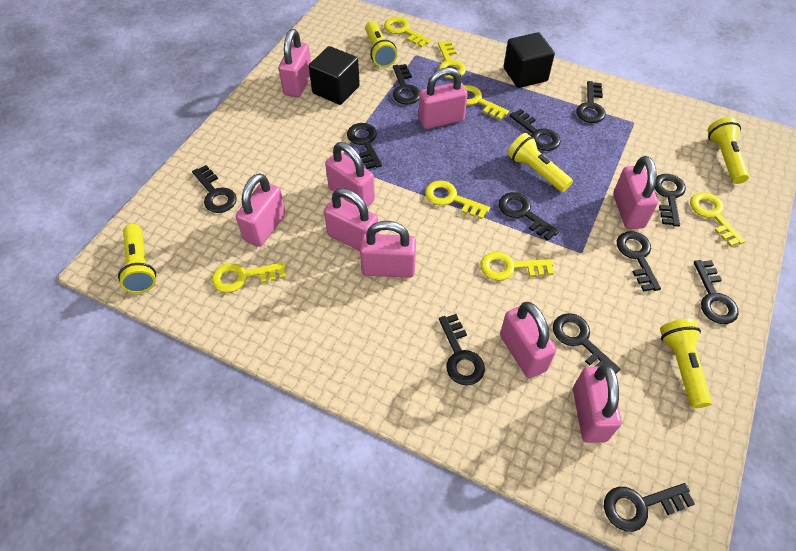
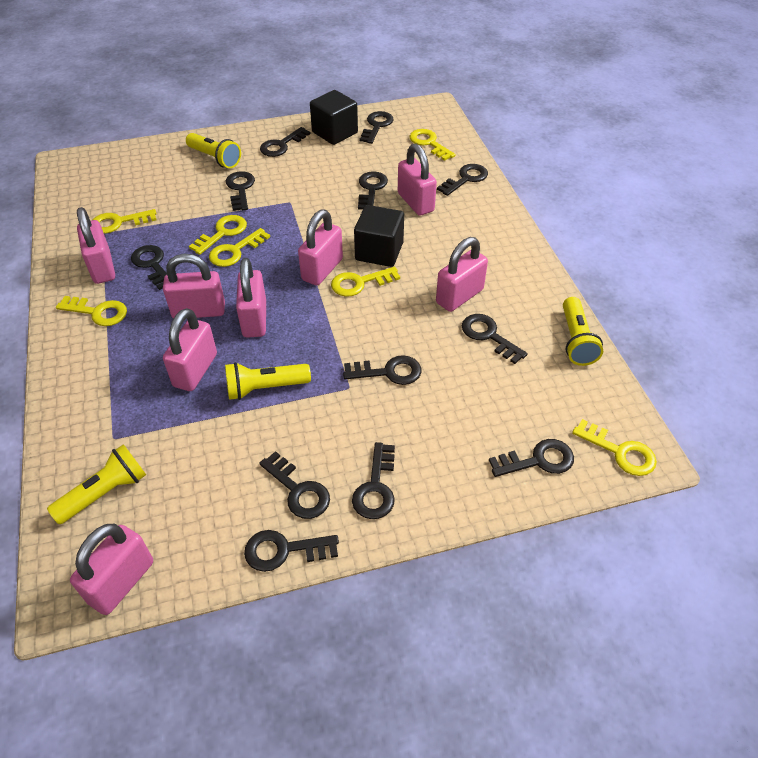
pink padlock: 9 -> 8
yellow flashlight: 5 -> 4

